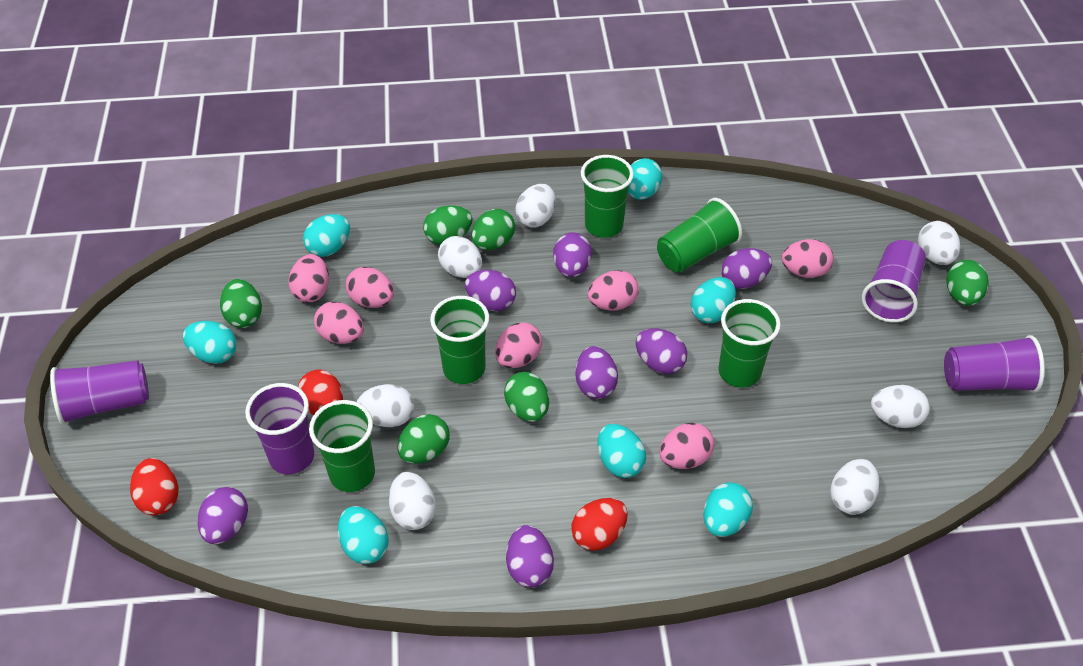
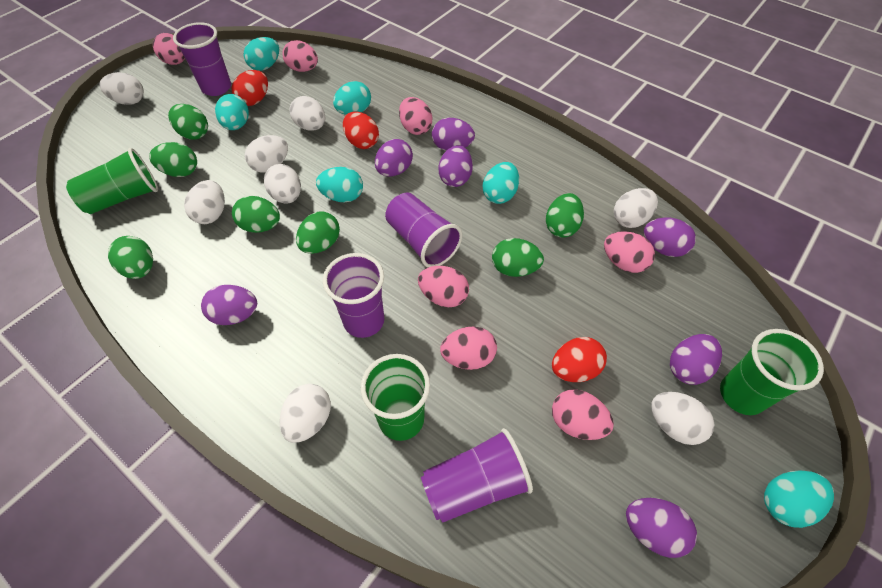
green cup: 5 -> 3
green egg: 6 -> 7
turquoise egg: 7 -> 6
white egg: 7 -> 8

